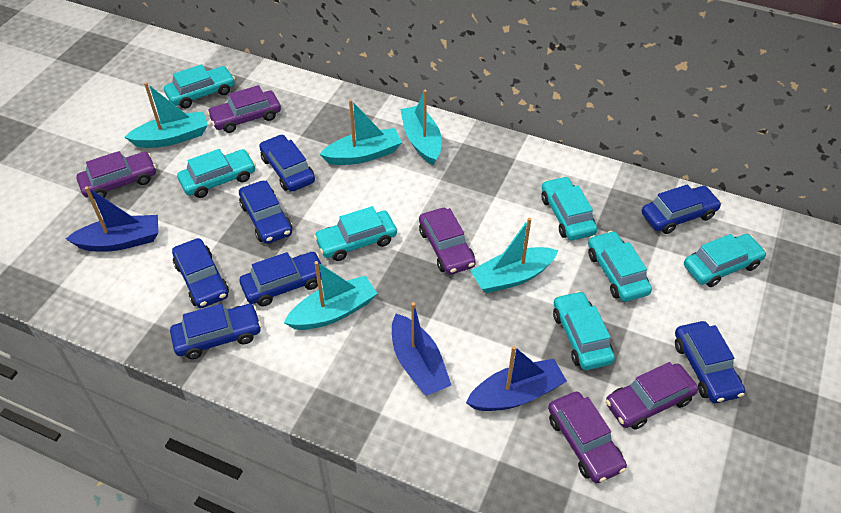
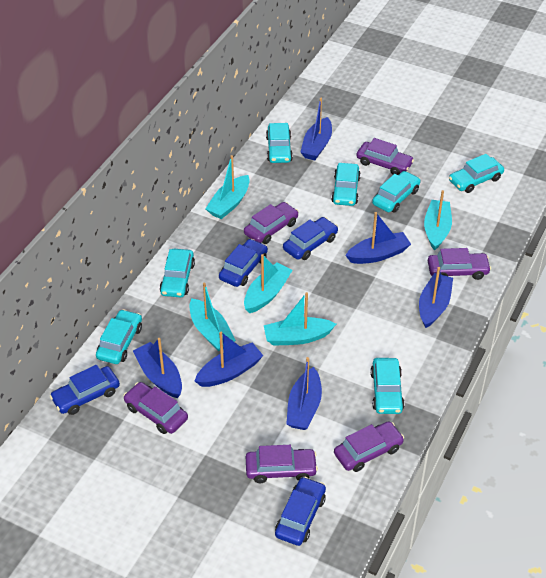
blue boat: 3 -> 6
blue car: 7 -> 4
purple car: 5 -> 6

